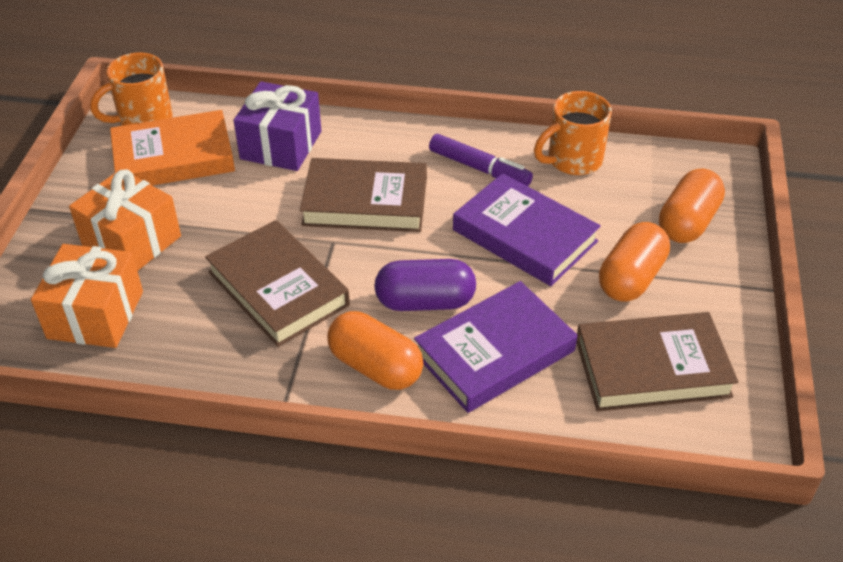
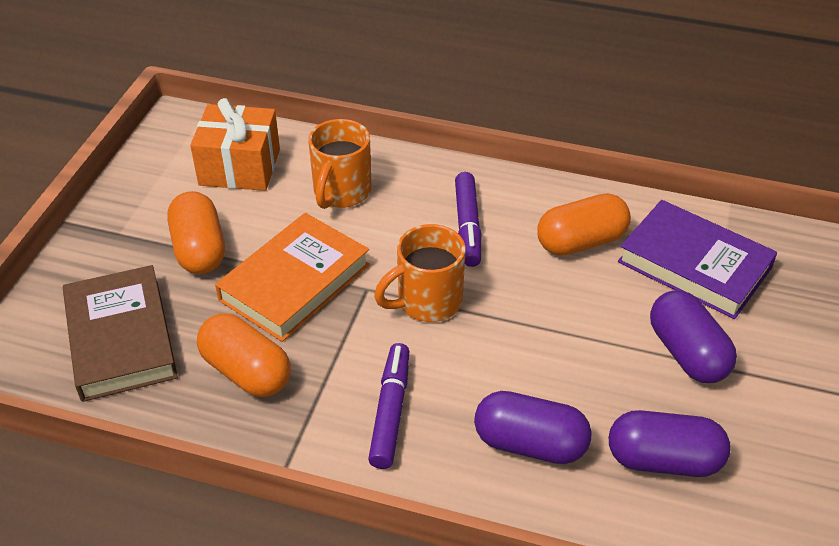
brown book: 3 -> 1
orange gift: 2 -> 1
purple book: 2 -> 1
purple capsule: 1 -> 3
purple gift: 1 -> 0
purple marker: 1 -> 2

